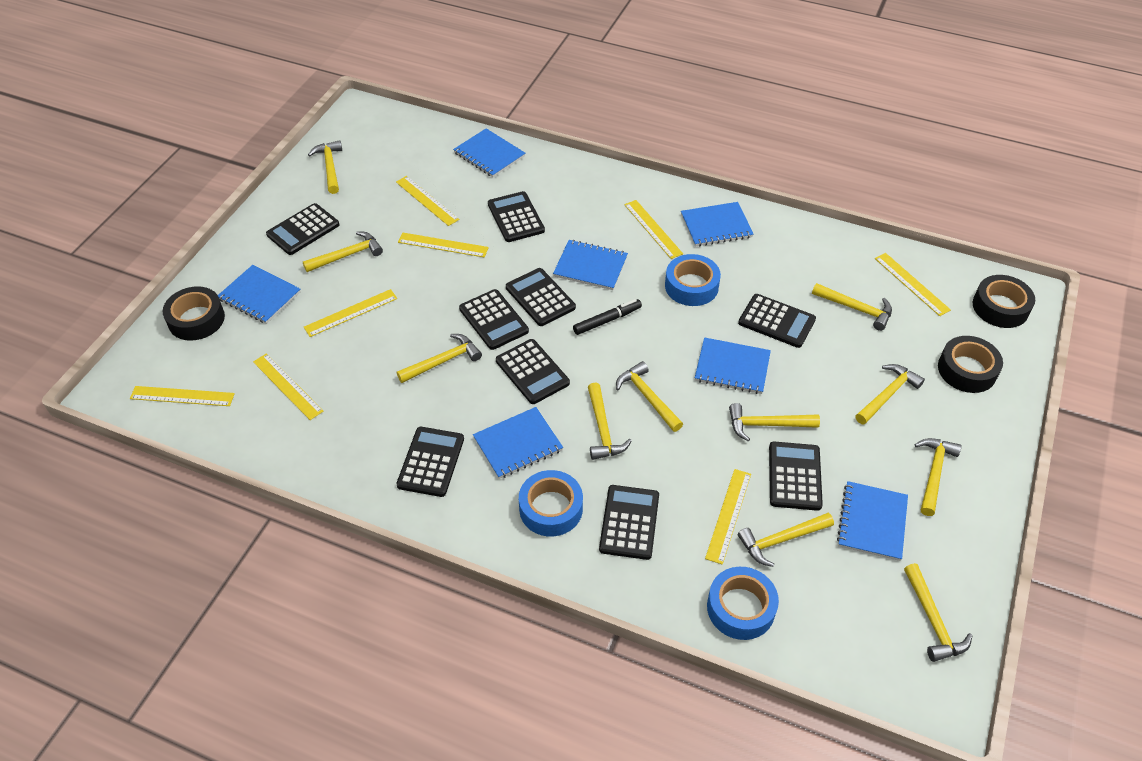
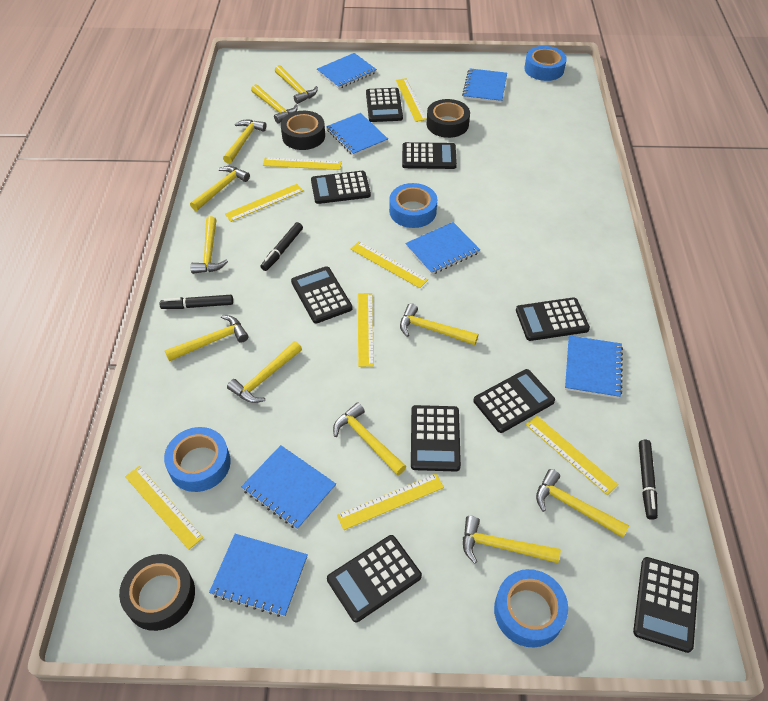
black marker: 1 -> 3
blue tape: 3 -> 4

